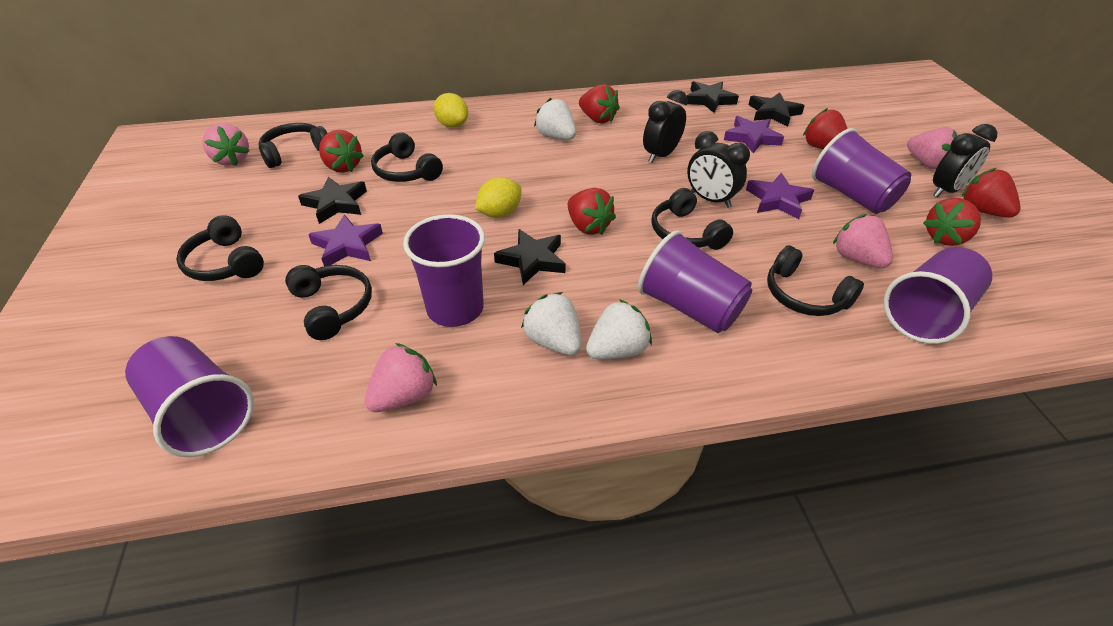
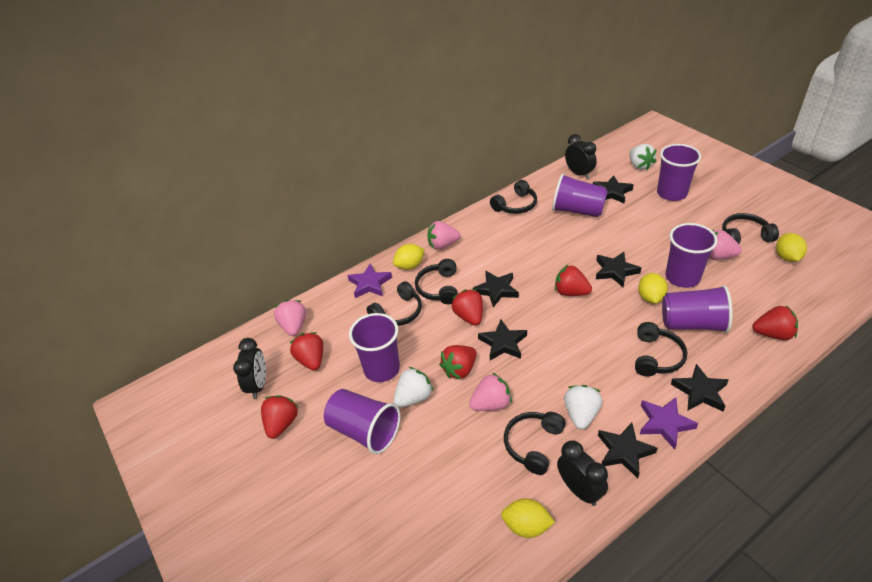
black star: 4 -> 6
purple cup: 5 -> 6
purple star: 3 -> 2
yellow lemon: 2 -> 4

